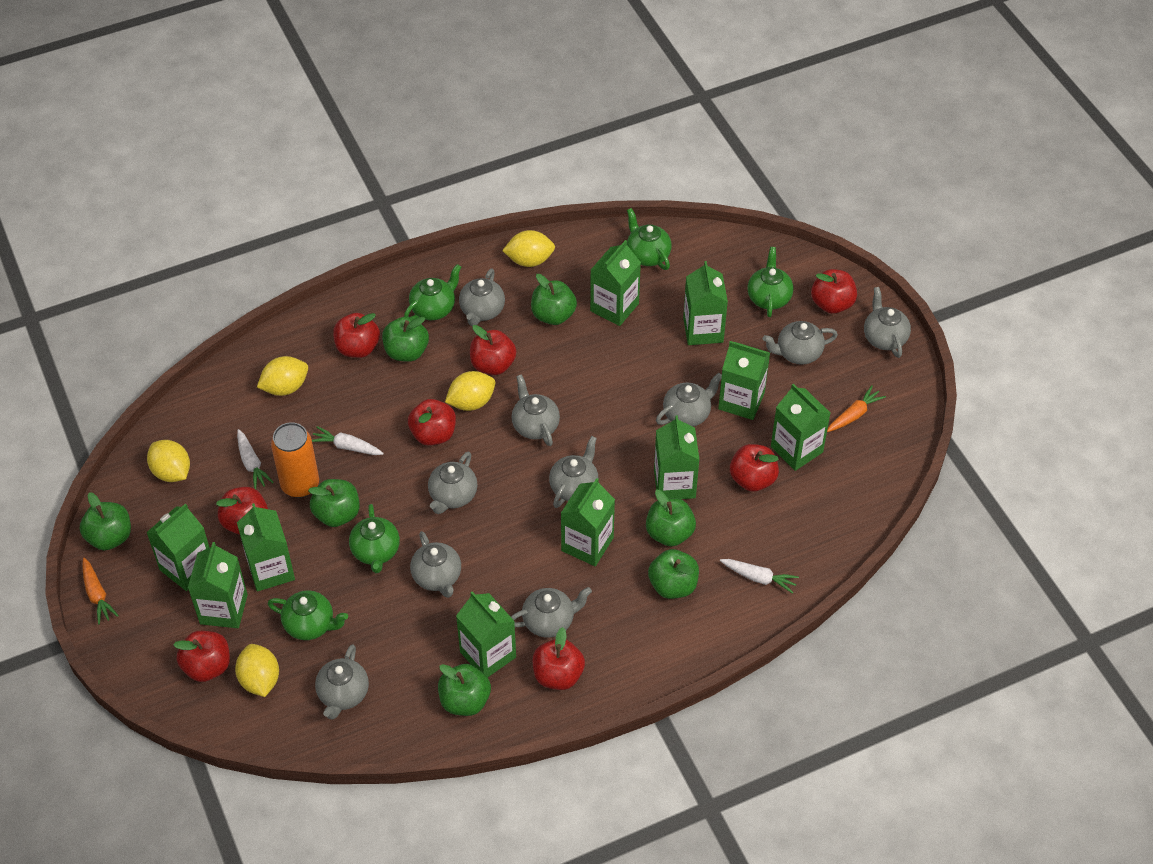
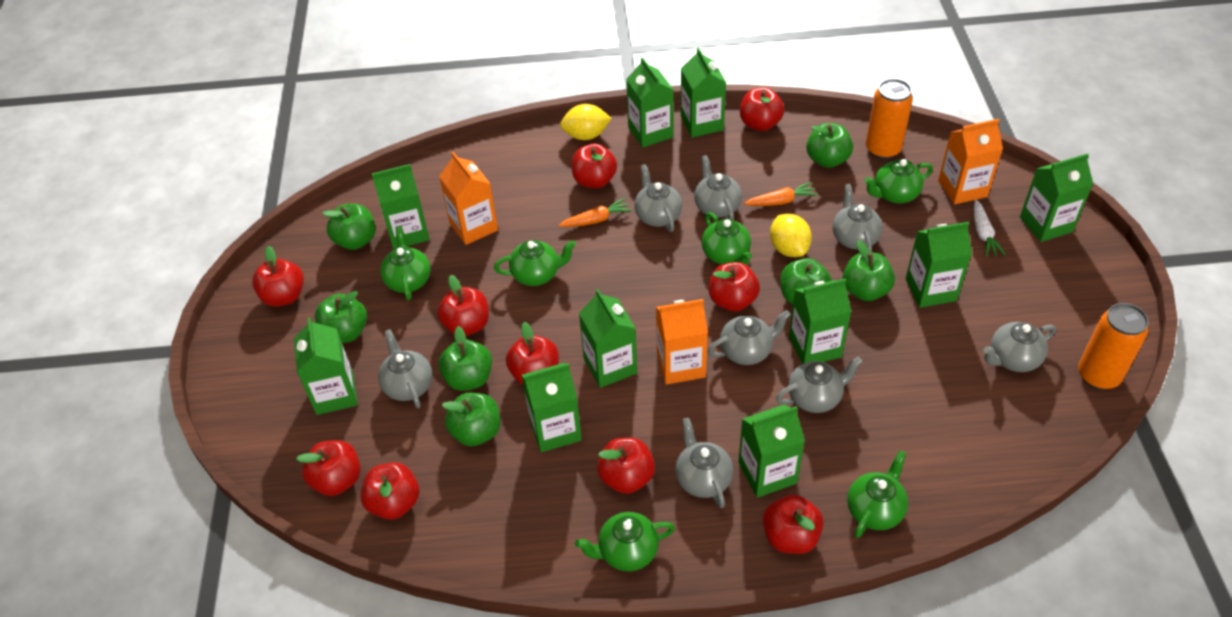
green teapot: 5 -> 6
grey teapot: 10 -> 8
orange can: 1 -> 2
orange carton: 0 -> 3
red apple: 8 -> 10
white carrot: 3 -> 1
yellow lemon: 5 -> 2

